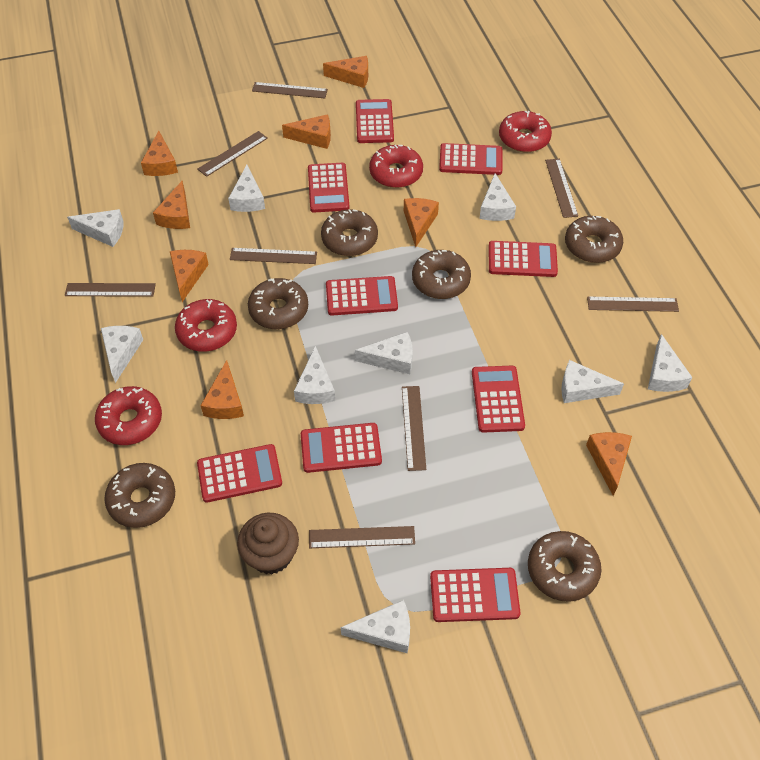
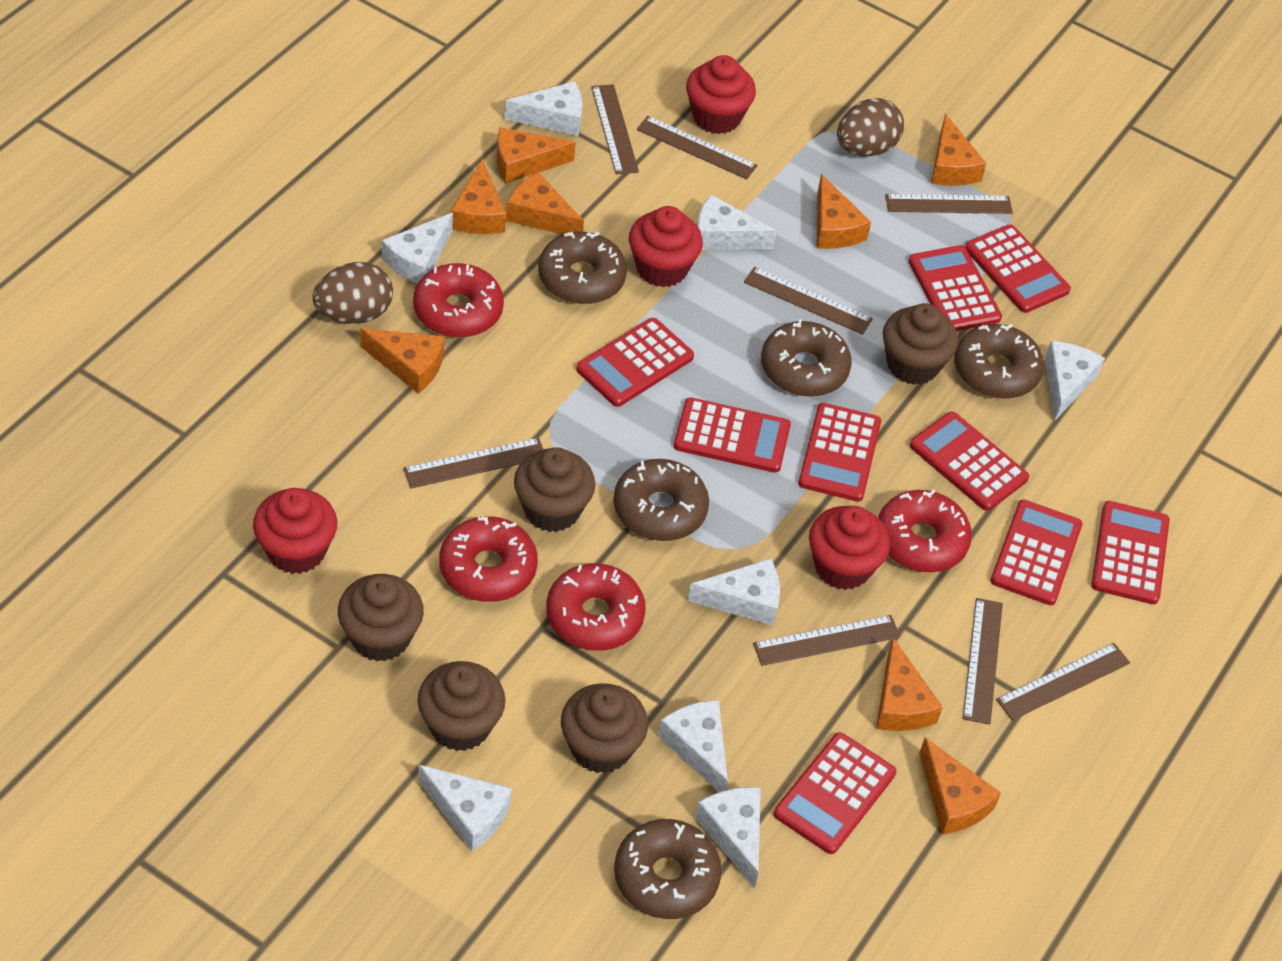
brown cupcake: 1 -> 5
brown donut: 6 -> 5
brown egg: 0 -> 2
red cupcake: 0 -> 4
white cheese: 9 -> 8

